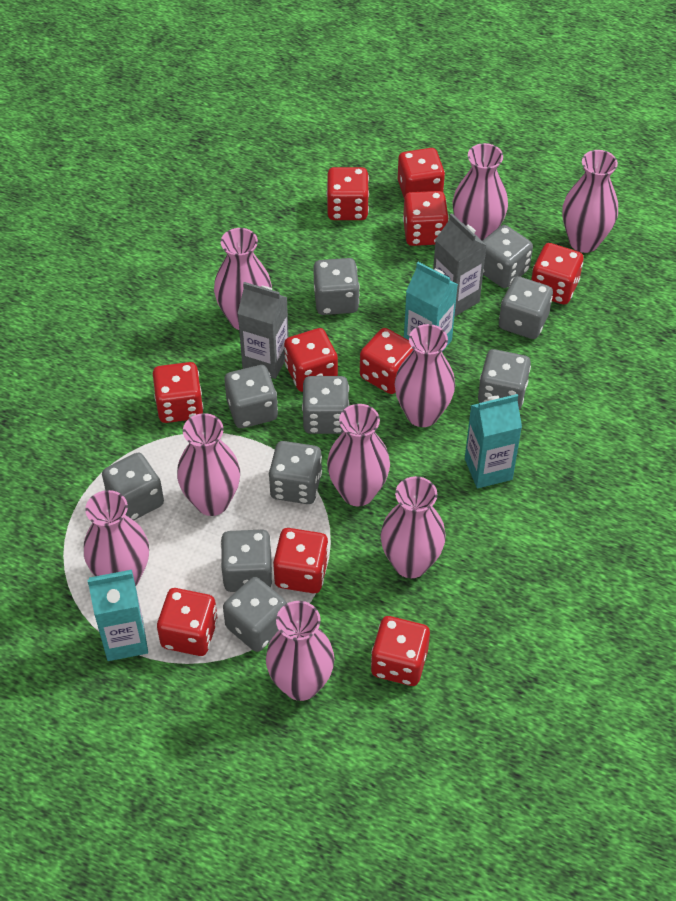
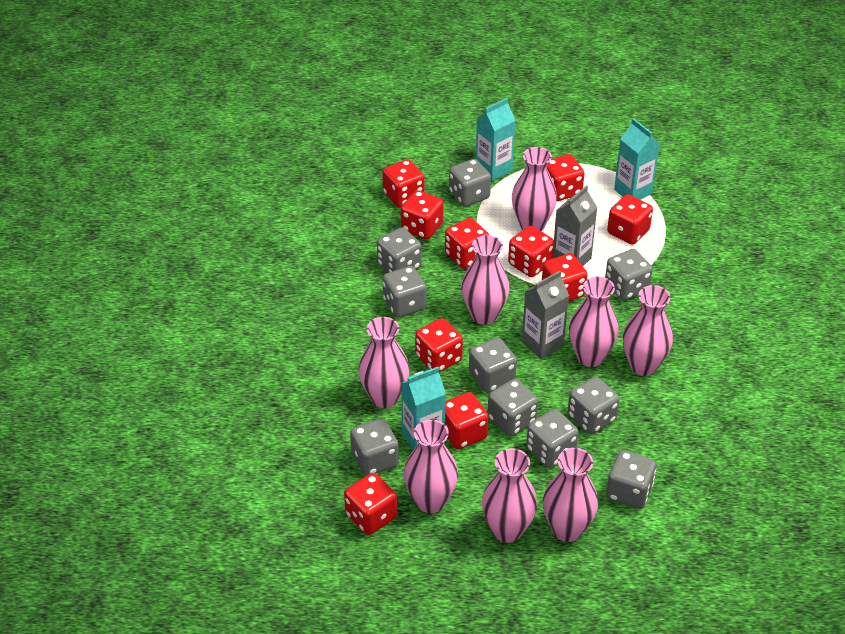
pink vase: 9 -> 8

